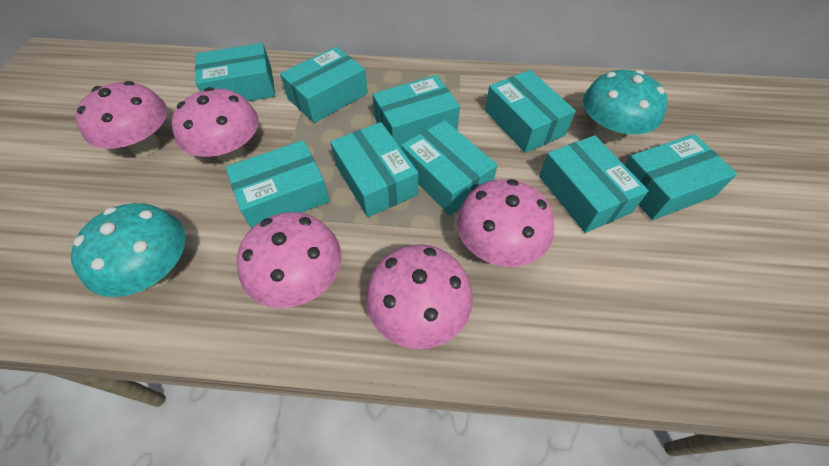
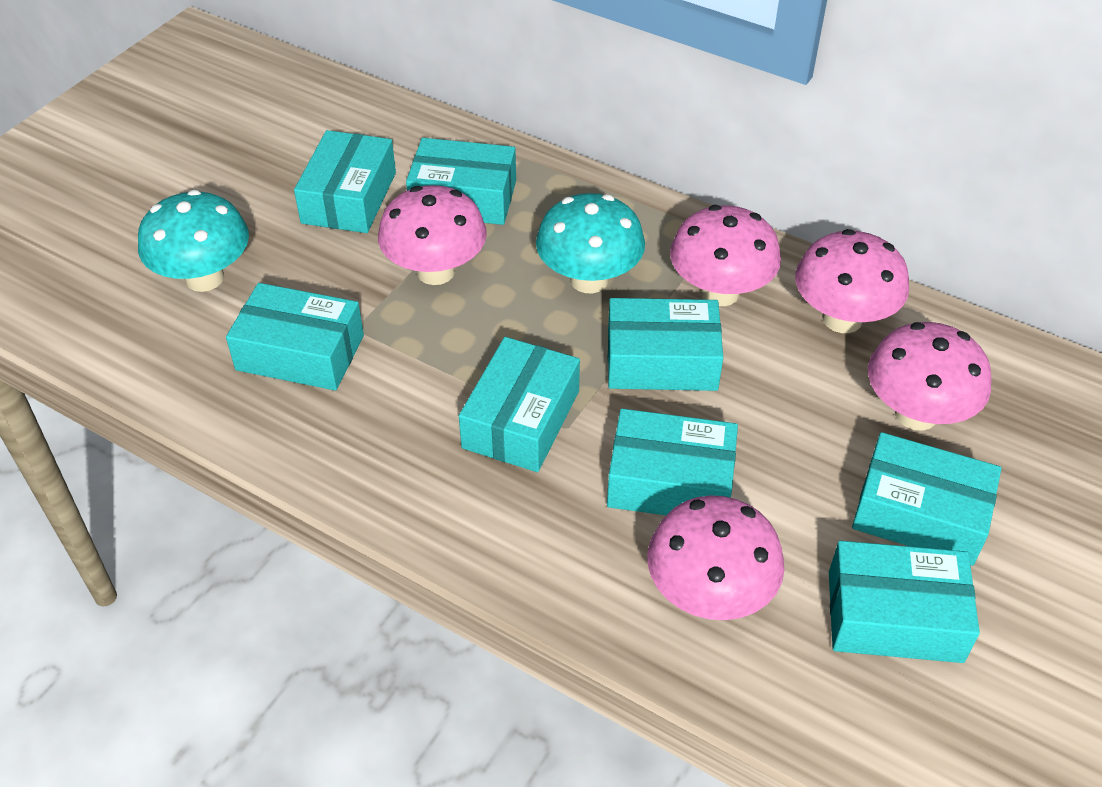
turquoise box: 9 -> 8

